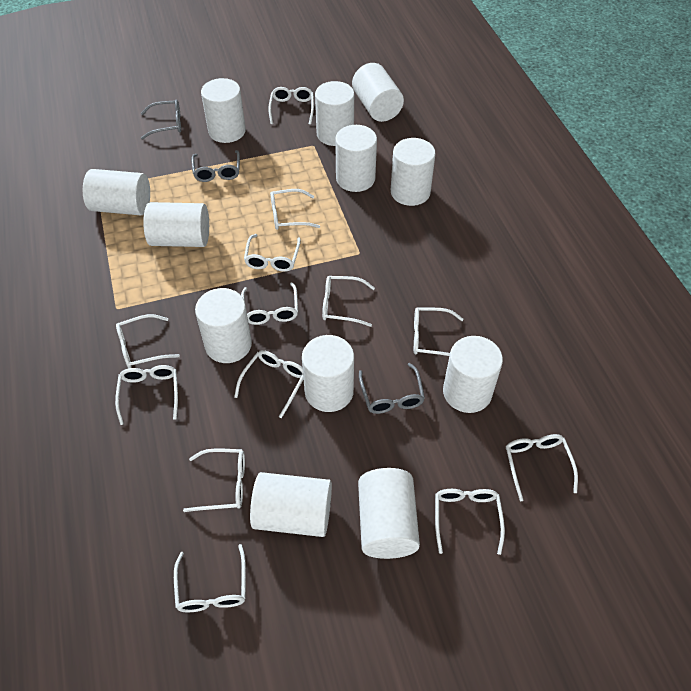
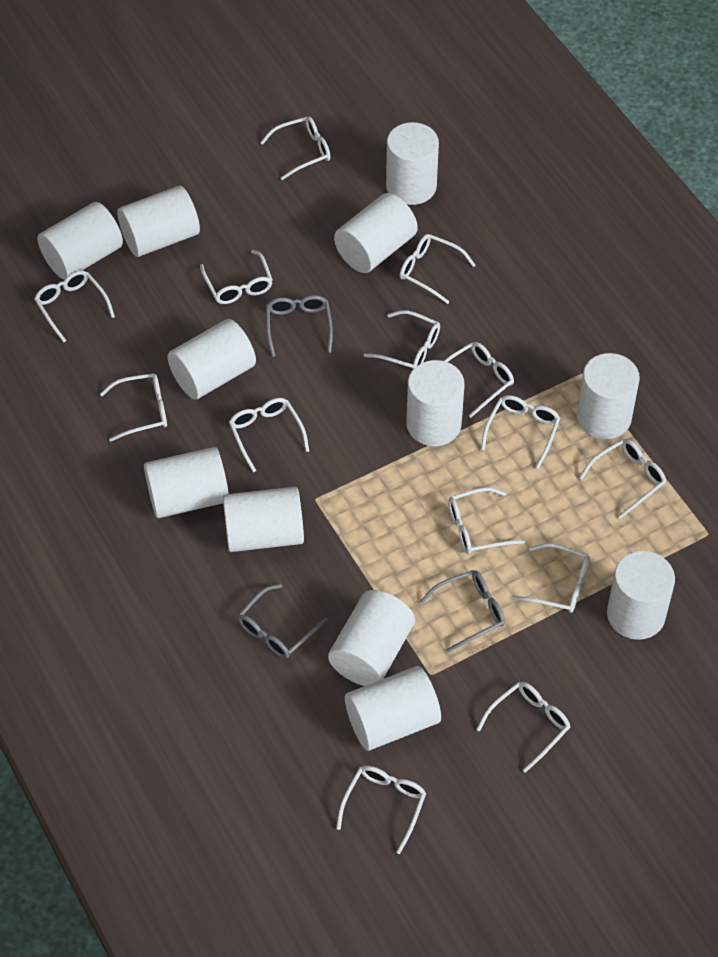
white glasses: 13 -> 14

